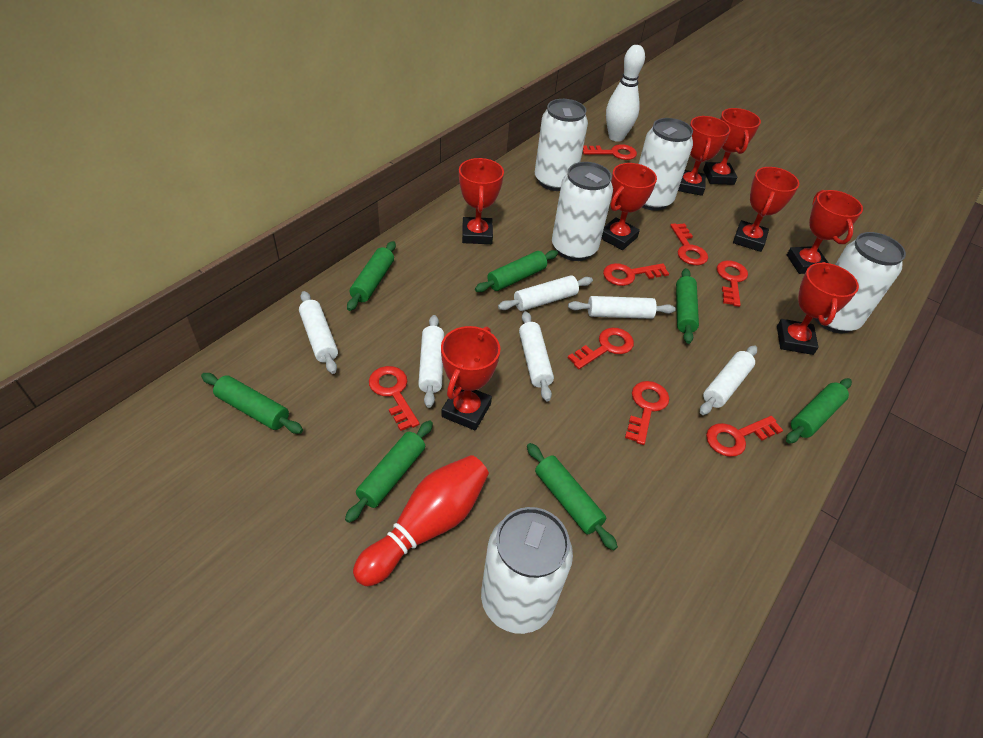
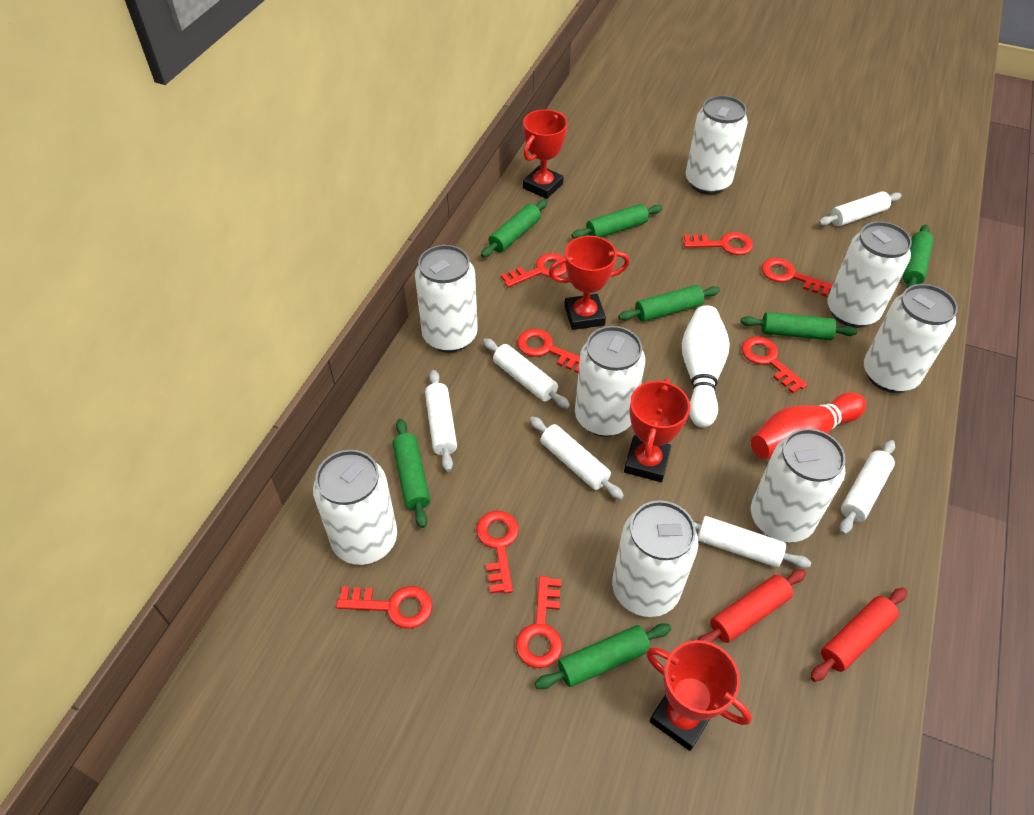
red rolling pin: 0 -> 2
red trophy: 8 -> 4
white can: 5 -> 8

